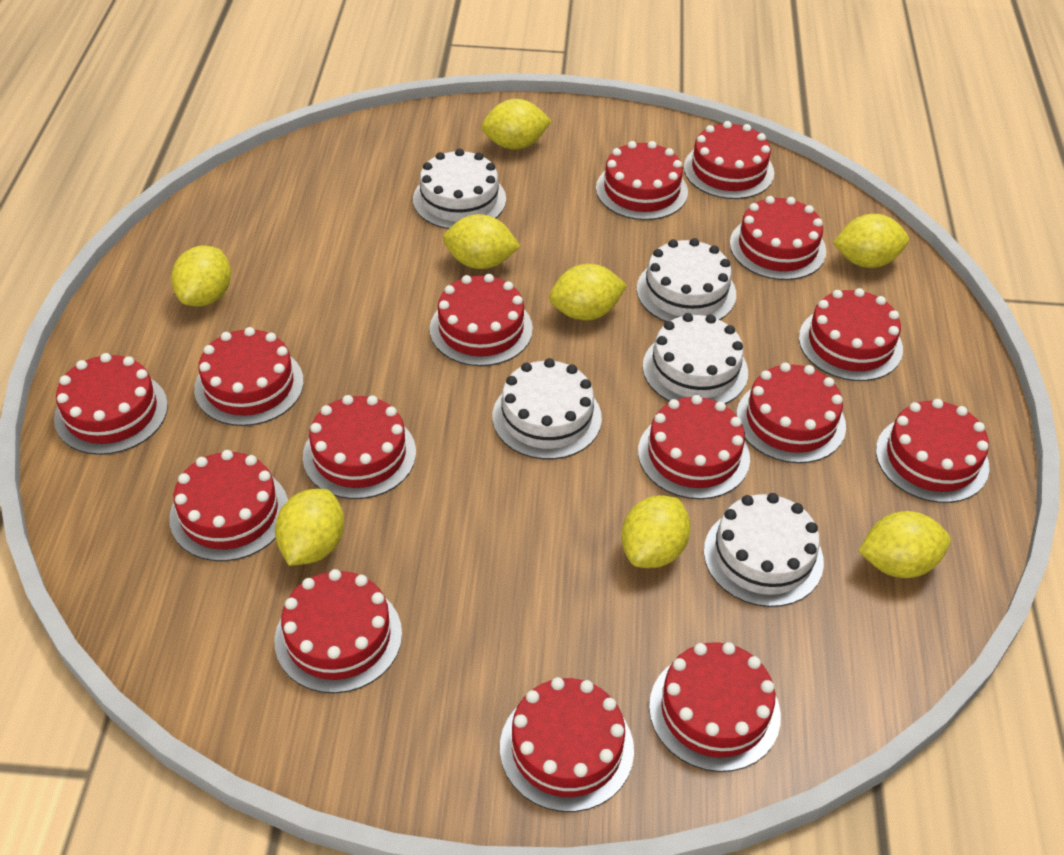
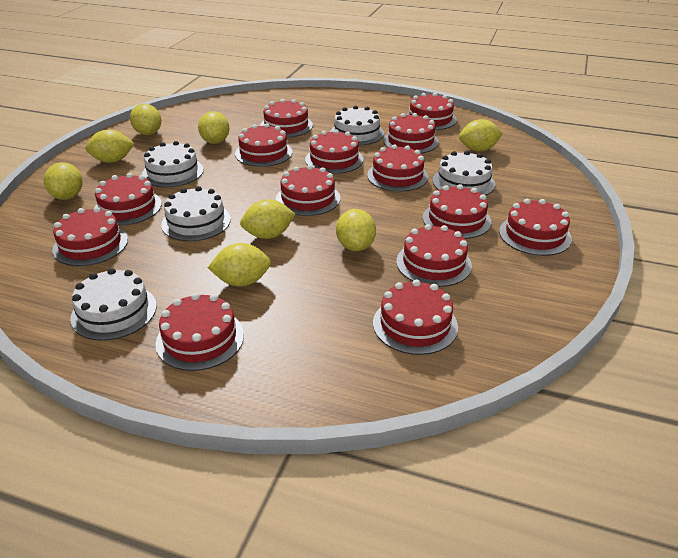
red cake: 15 -> 14

